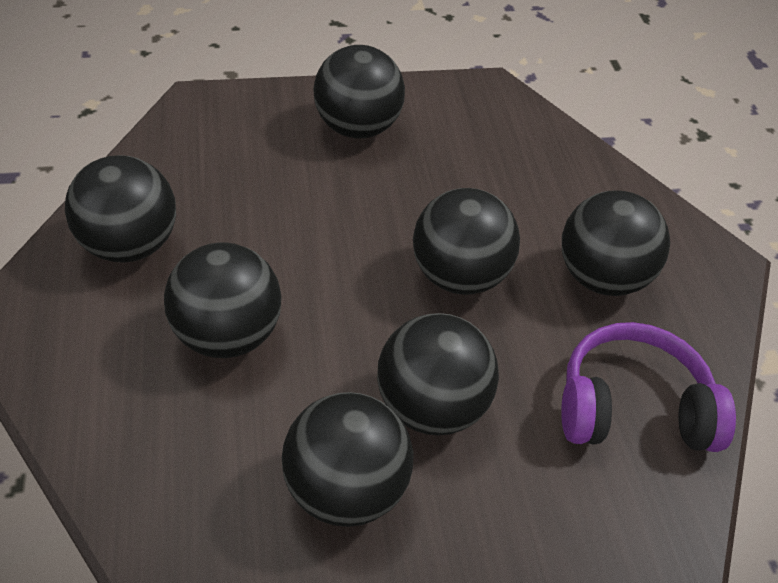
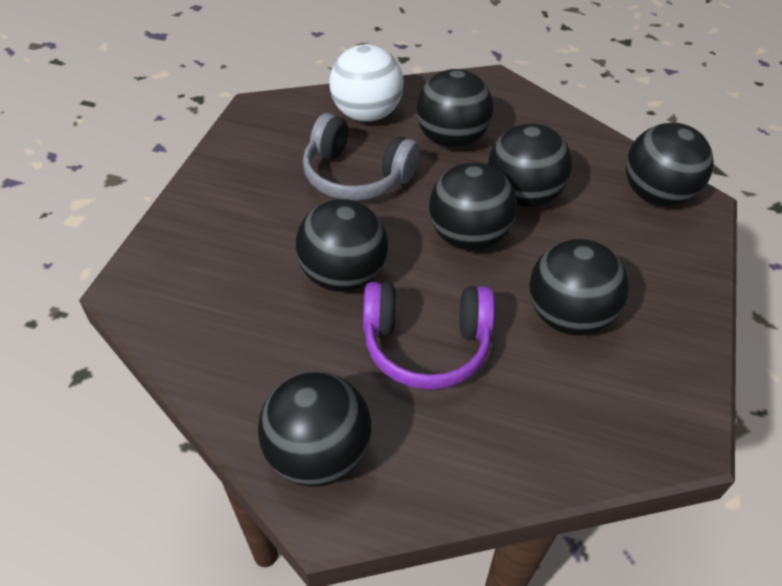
grey headphones: 0 -> 1
white ball: 0 -> 1

